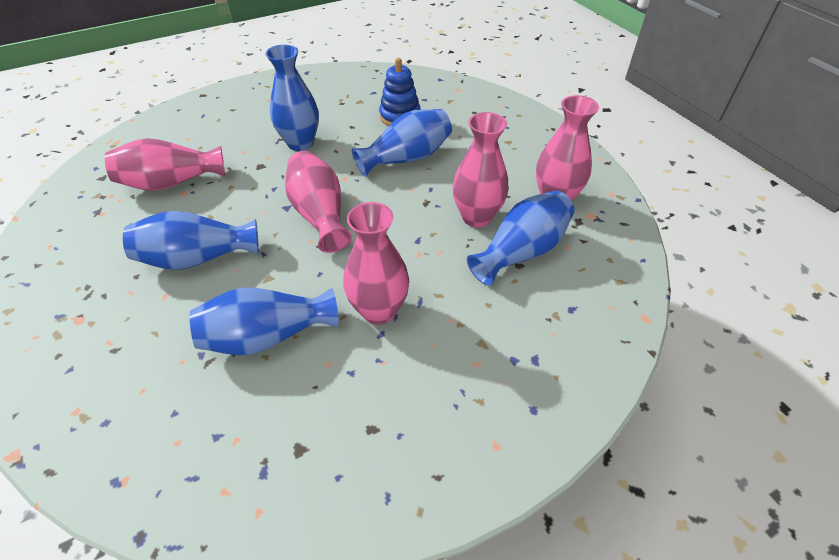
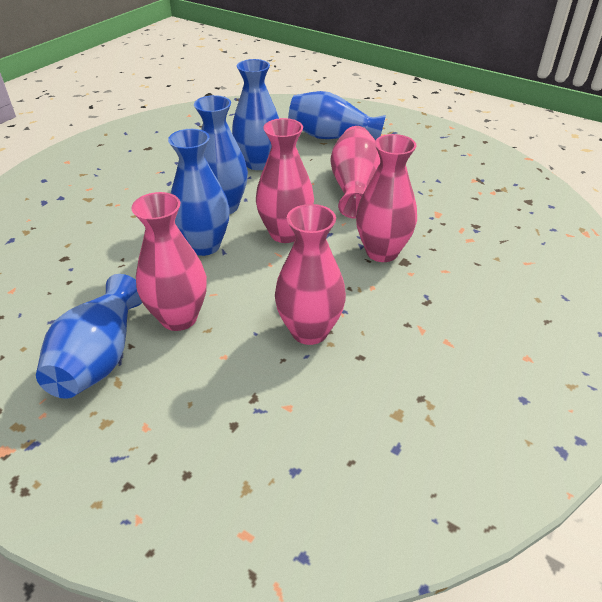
blue stacking toy: 1 -> 0

